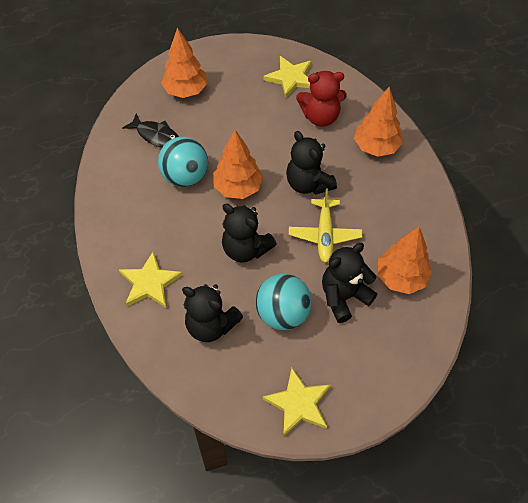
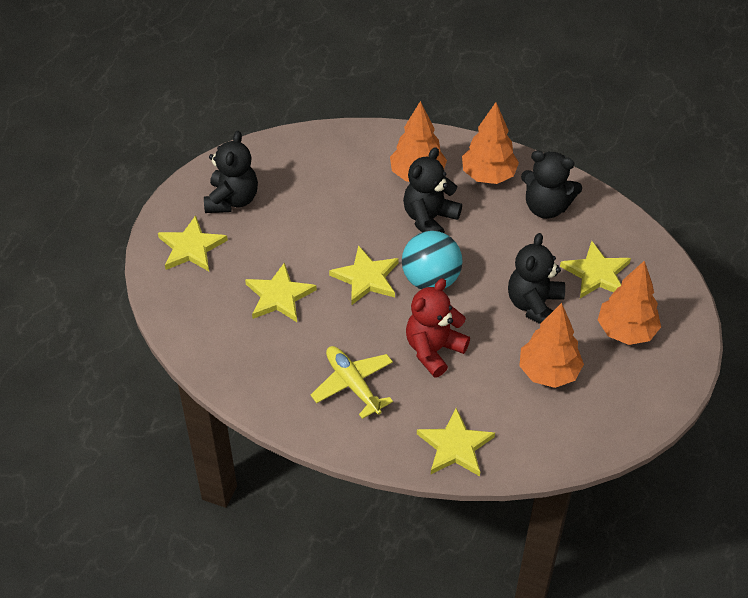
black fish: 1 -> 0
turquoise ball: 2 -> 1
yellow star: 3 -> 5

